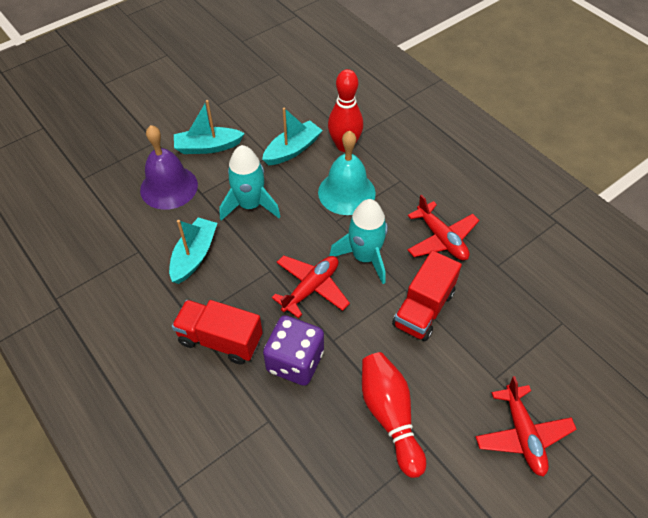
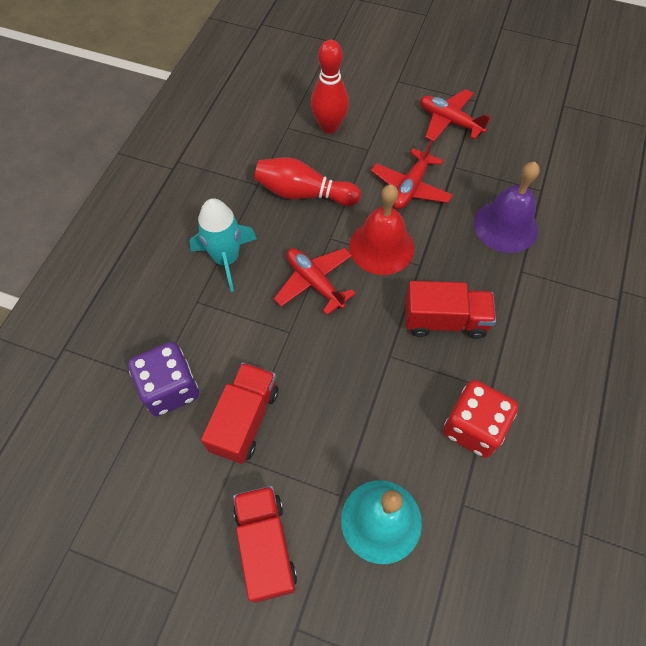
red bell: 0 -> 1
red dice: 0 -> 1
red truck: 2 -> 3
turquoise boat: 3 -> 0
turquoise rocket: 2 -> 1

